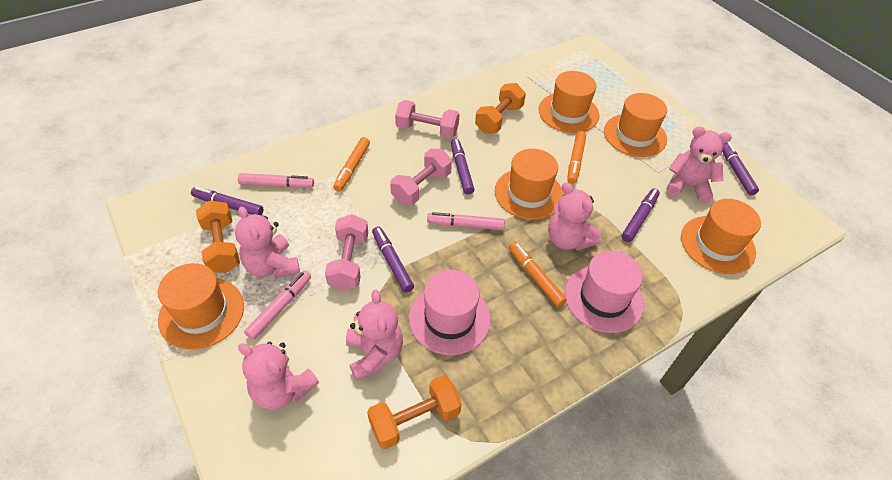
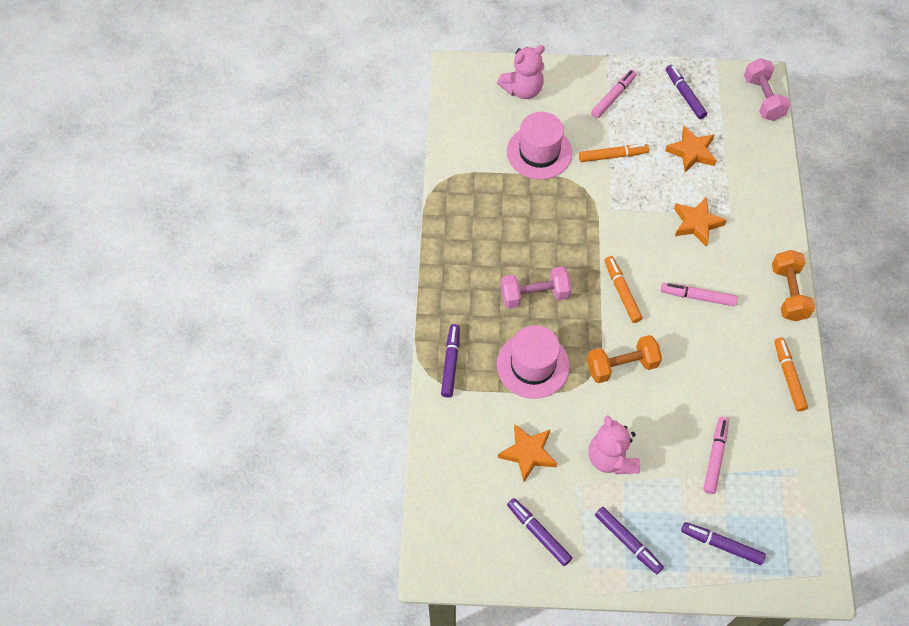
orange dumbbell: 3 -> 2
orange hat: 5 -> 0
orange star: 0 -> 3
pink dumbbell: 3 -> 2
pink teddy bear: 5 -> 2

